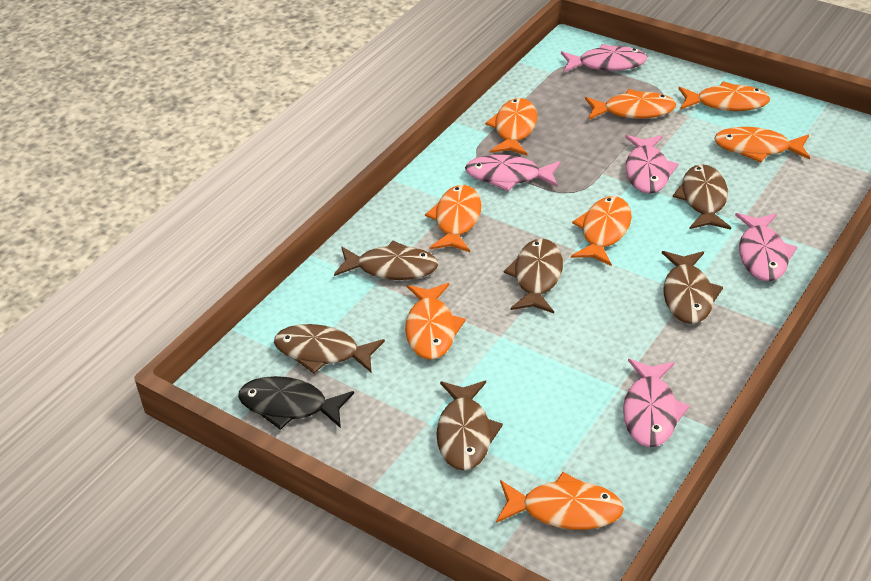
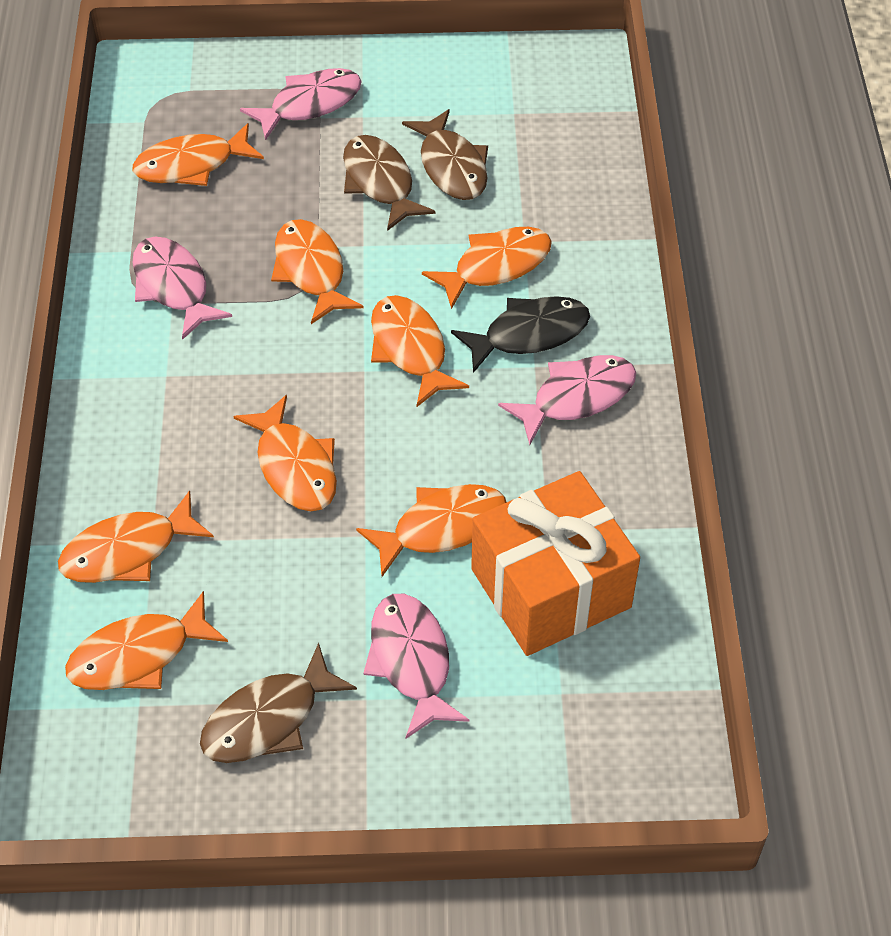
brown fish: 6 -> 3
orange gift: 0 -> 1
pink fish: 5 -> 4

